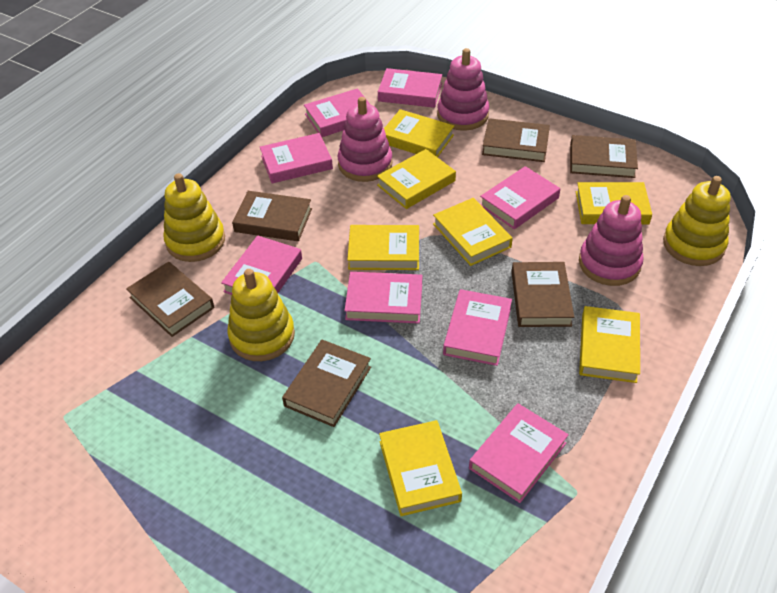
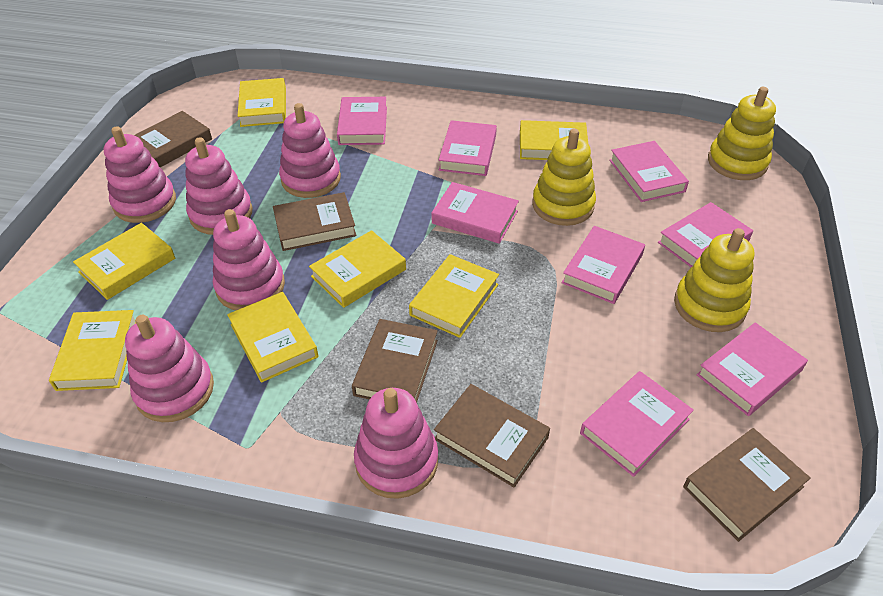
brown book: 6 -> 5
pink stacking toy: 3 -> 6

